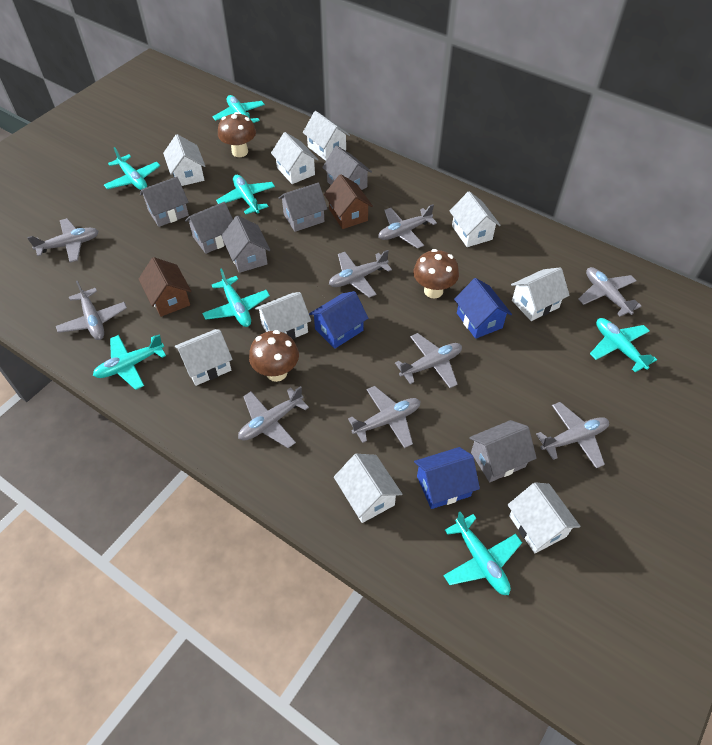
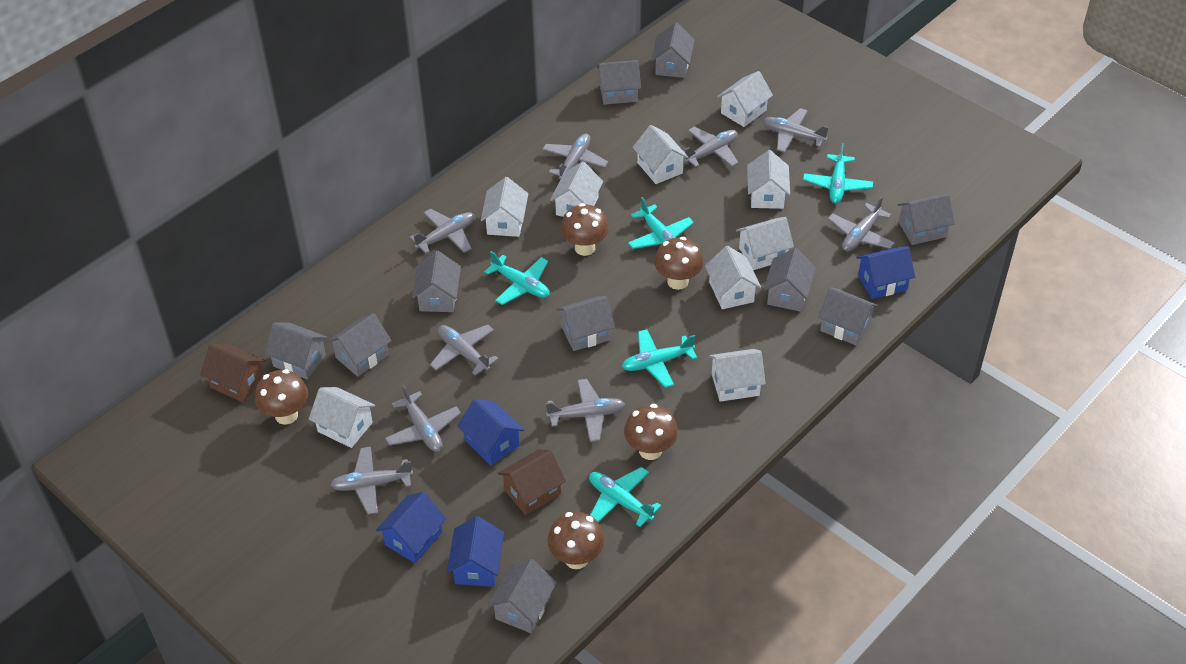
blue house: 3 -> 4
brown mushroom: 3 -> 5
grey house: 6 -> 10
turquoise plane: 7 -> 5

